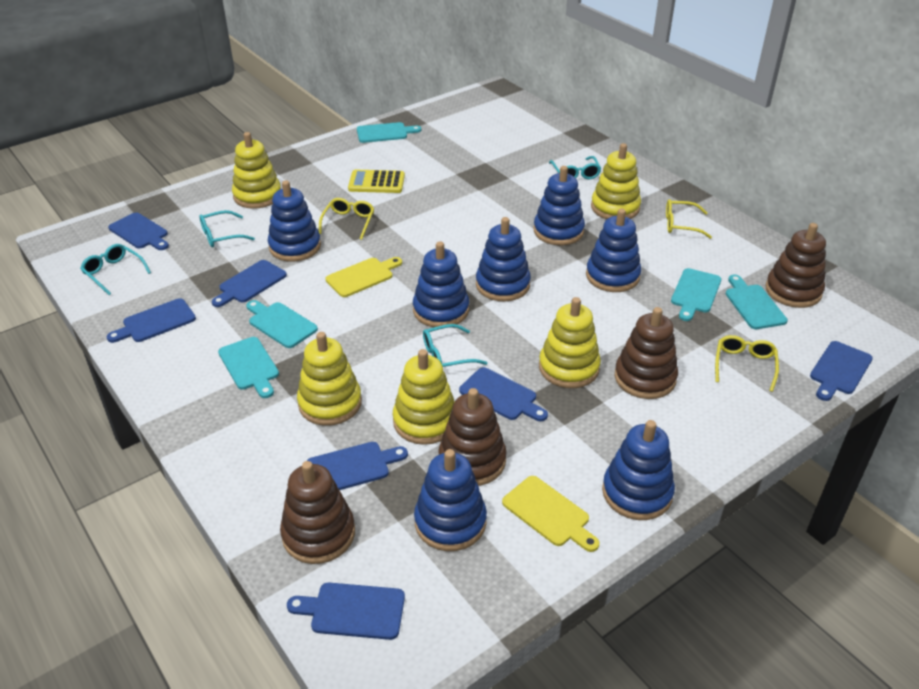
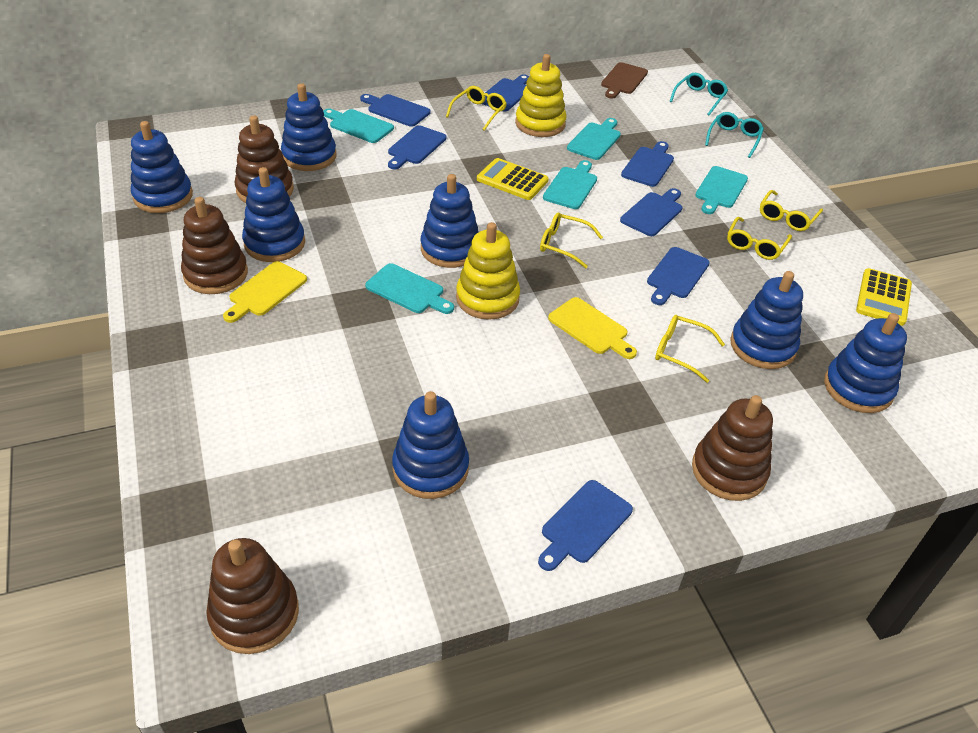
brown cutting board: 0 -> 1
turquoise glasses: 4 -> 2
yellow calculator: 1 -> 2
yellow glasses: 3 -> 5
yellow stacking toy: 5 -> 2

